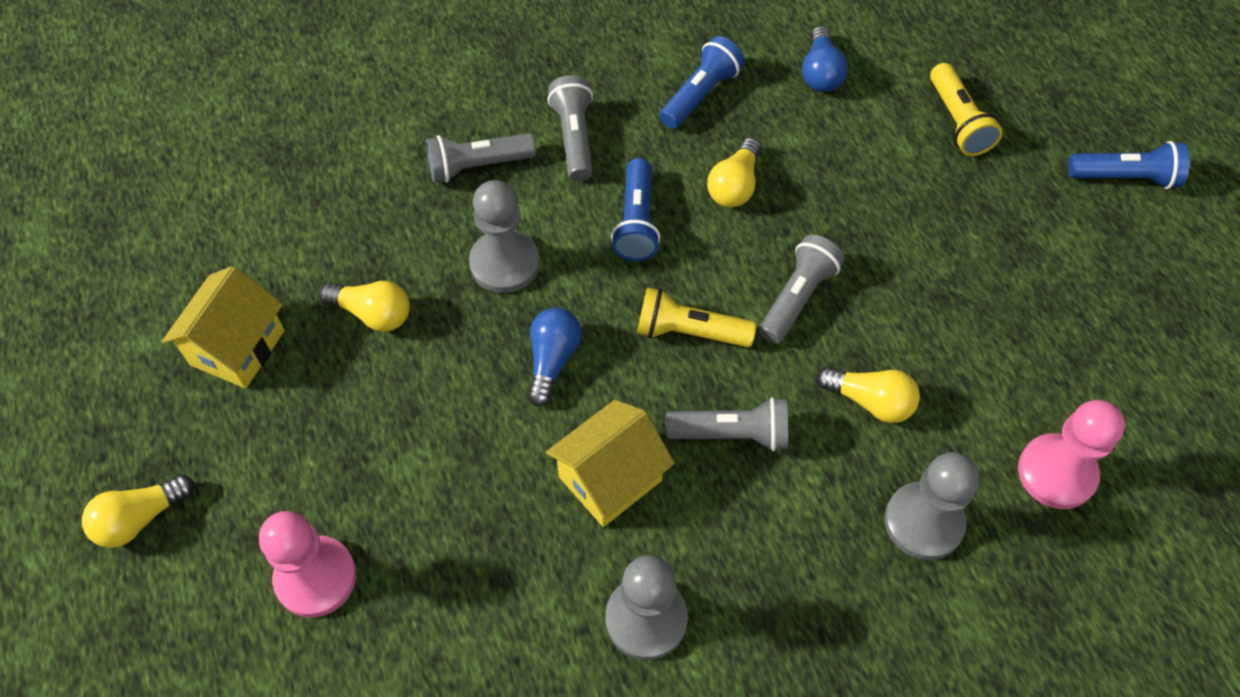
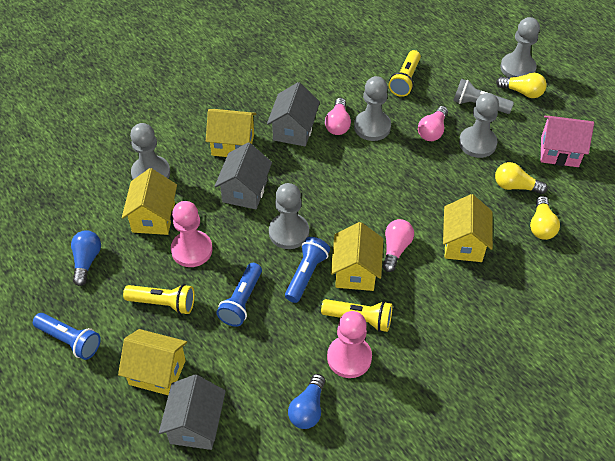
grey flashlight: 4 -> 1
grey house: 0 -> 3
grey pawn: 3 -> 5
pink house: 0 -> 1
pink light bulb: 0 -> 3
yellow flashlight: 2 -> 3
yellow house: 2 -> 5
yellow light bulb: 4 -> 3

